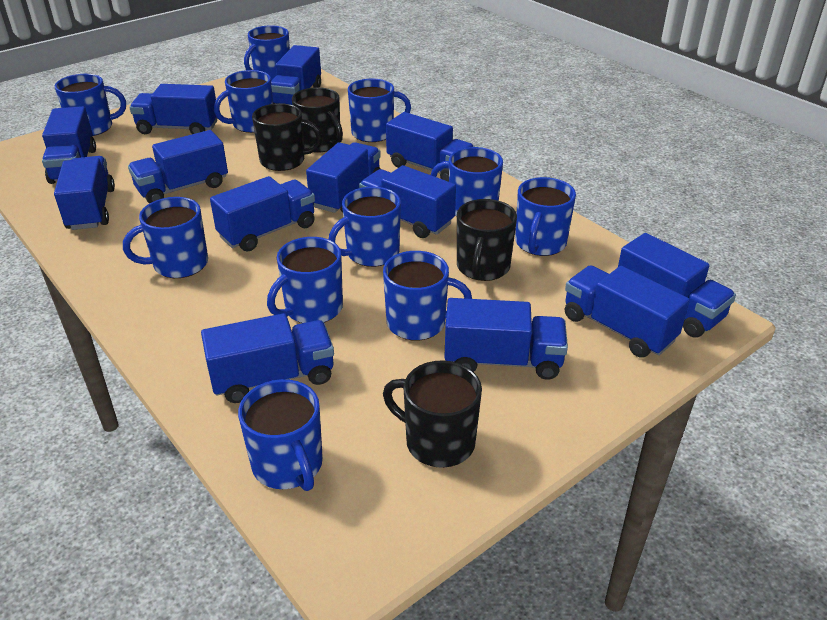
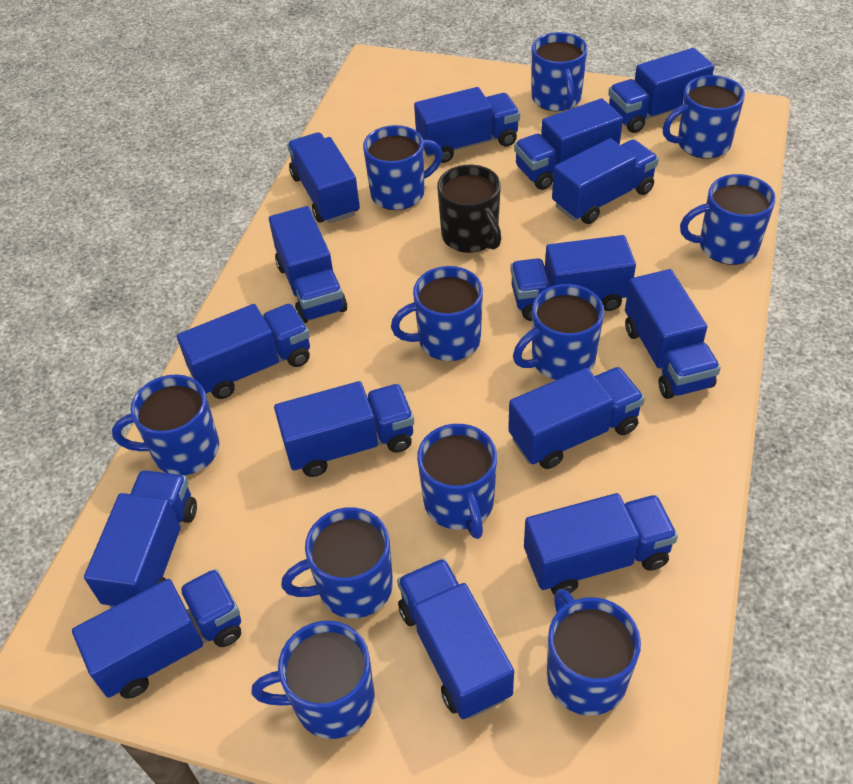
black mug: 4 -> 1
blue truck: 13 -> 15

